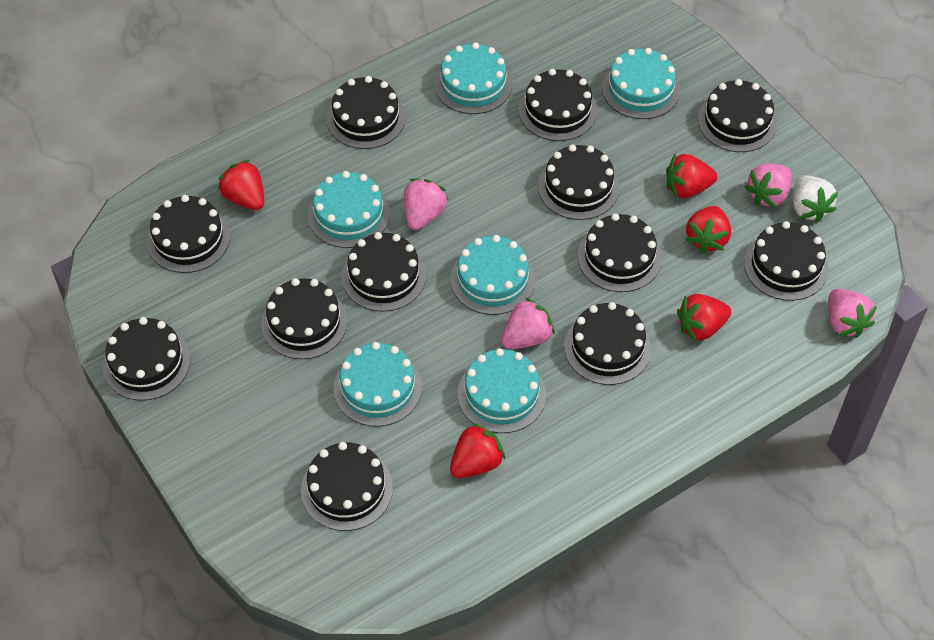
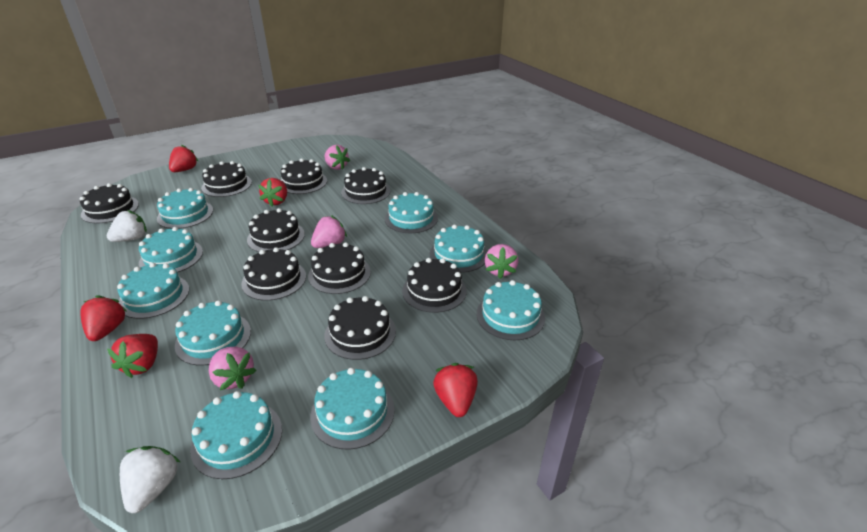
black cake: 12 -> 9
turquoise cake: 6 -> 9
white strawberry: 1 -> 2

